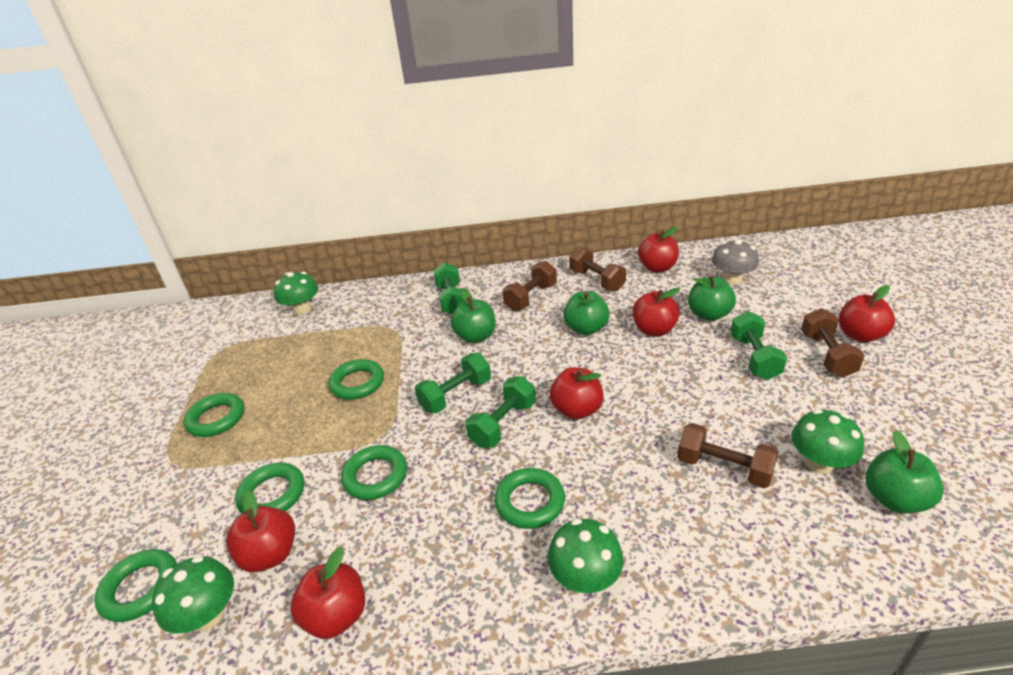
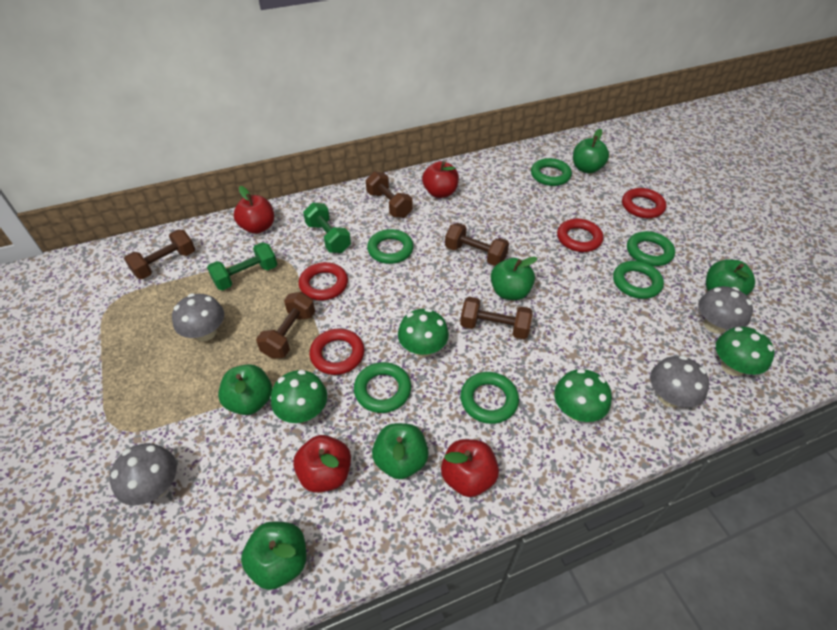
brown dumbbell: 4 -> 5
green apple: 4 -> 6
green dumbbell: 4 -> 2
grey mushroom: 1 -> 4
red apple: 6 -> 4
red ring: 0 -> 4

